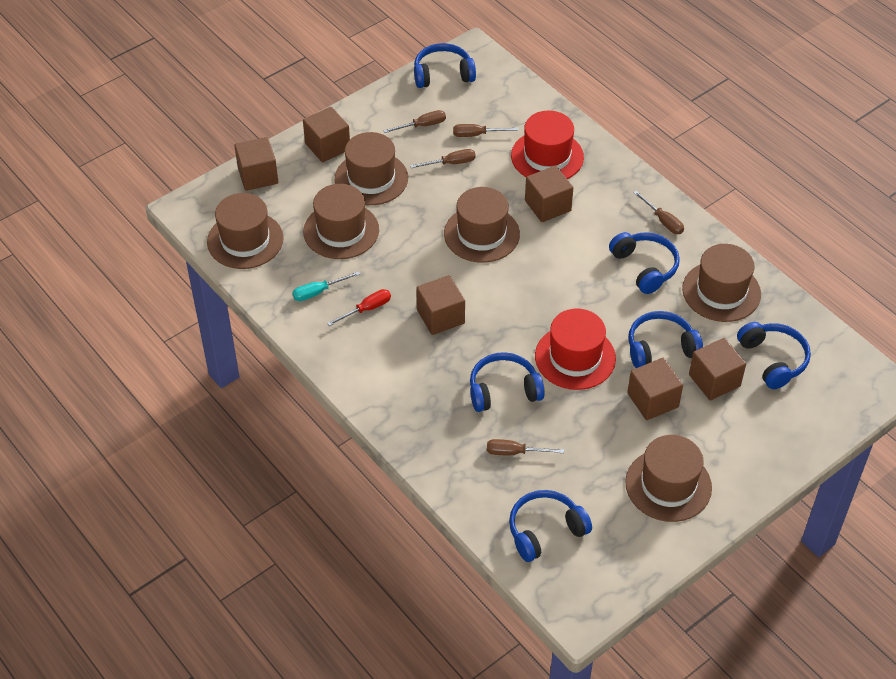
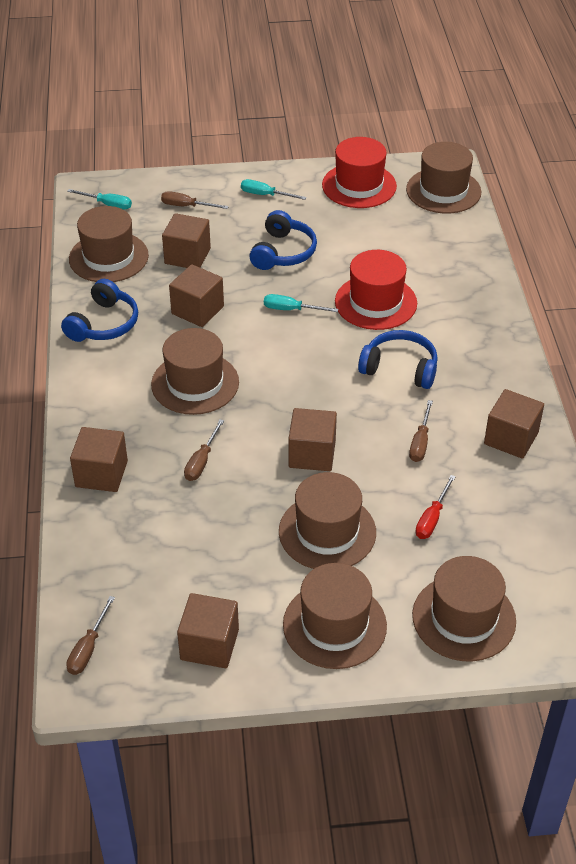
blue headphones: 6 -> 3
brown screwdriver: 5 -> 4
turquoise screwdriver: 1 -> 3

